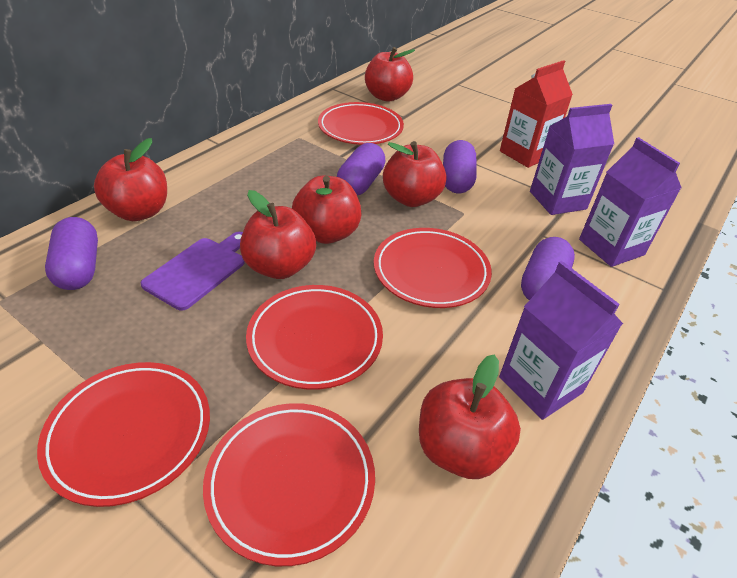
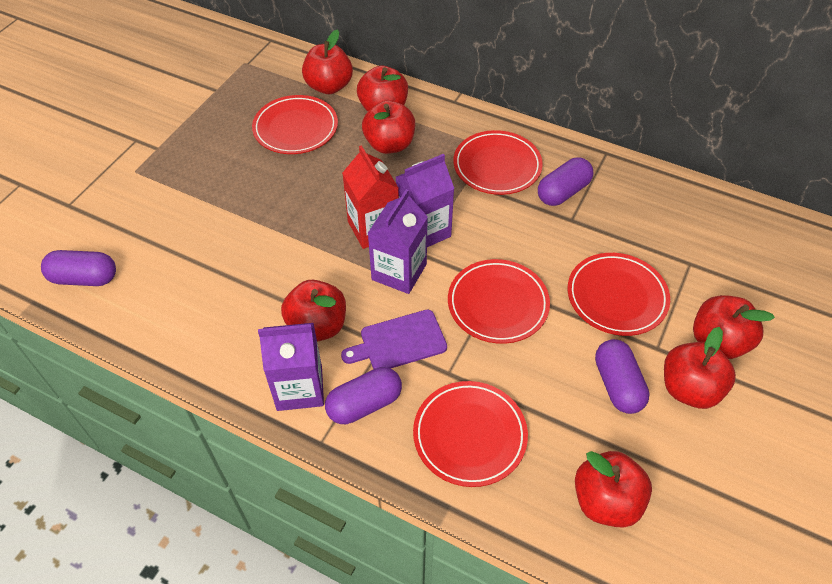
red apple: 6 -> 7

